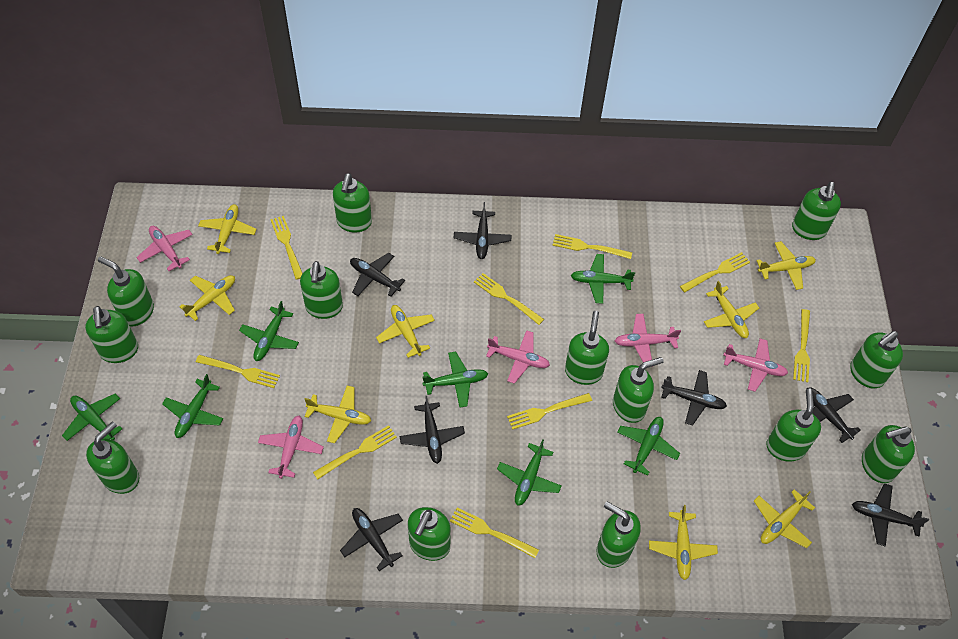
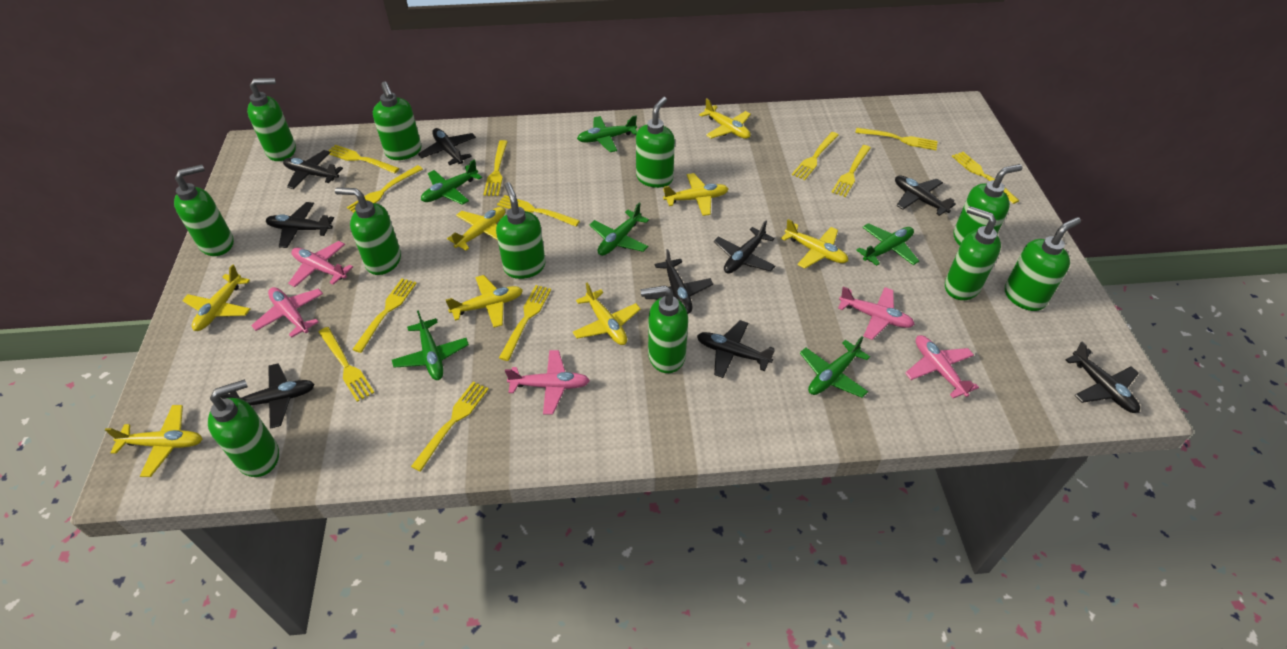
black plane: 7 -> 9
green plane: 7 -> 6
green soap dispenser: 13 -> 11
yellow fork: 9 -> 12

